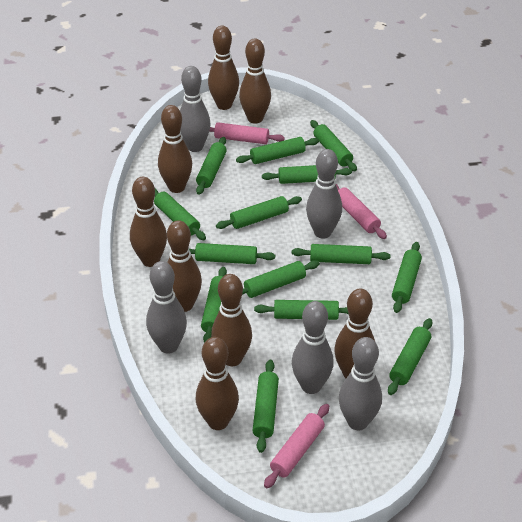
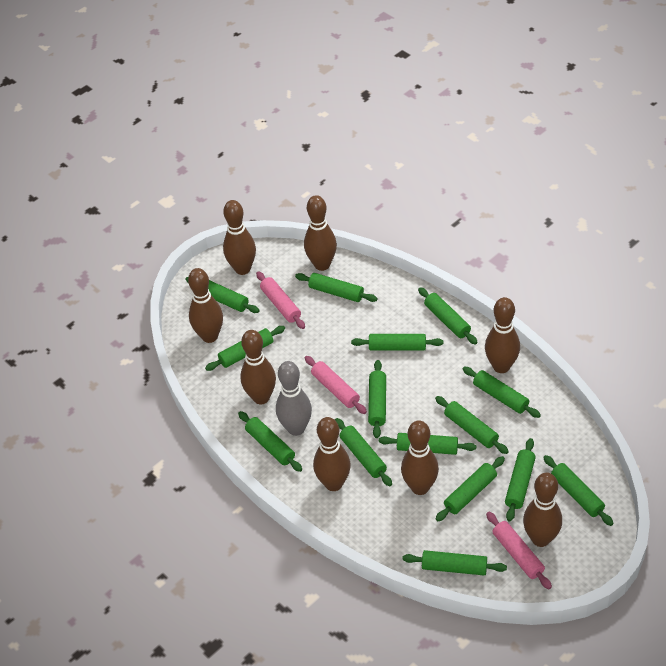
green rolling pin: 14 -> 15
grey bowling pin: 5 -> 1

